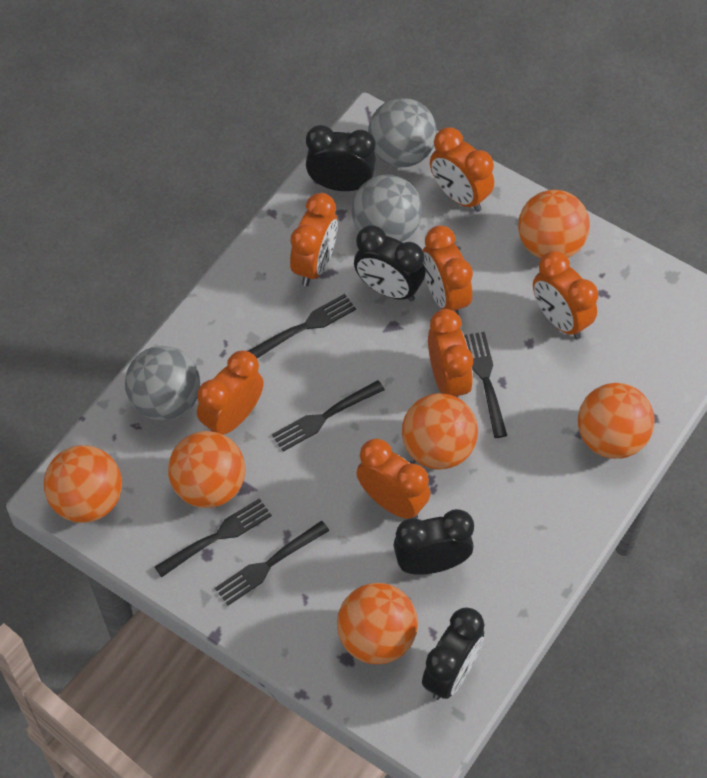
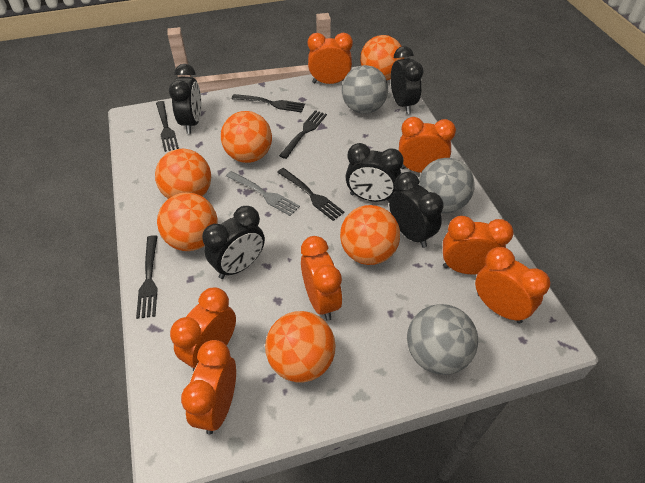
black clock: 4 -> 5
grey fork: 0 -> 1

